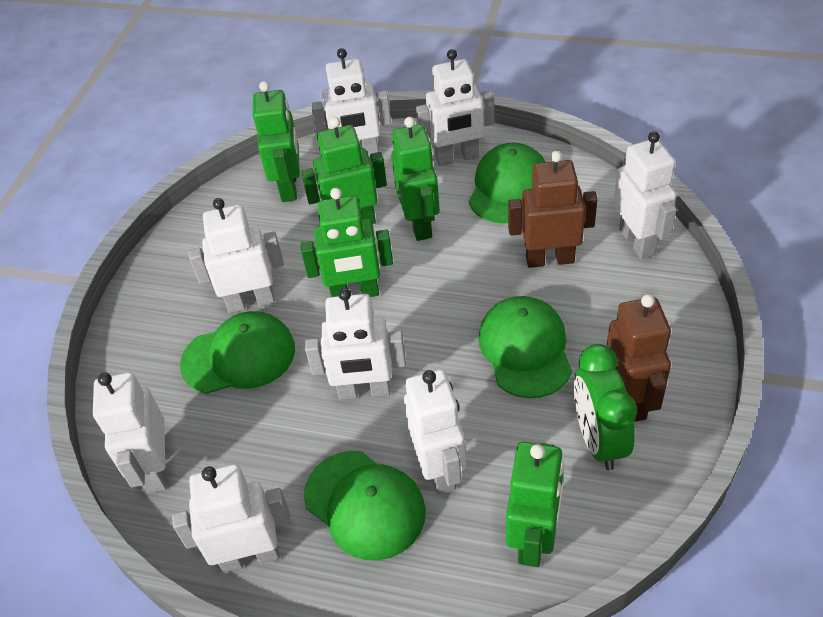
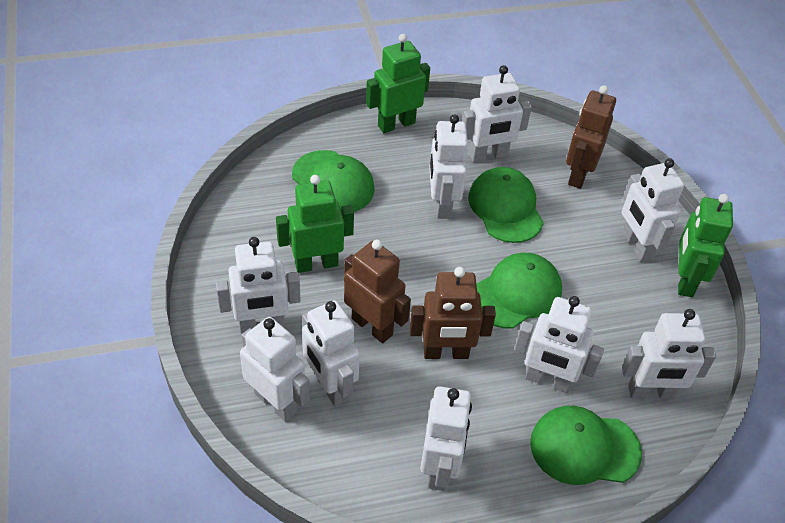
brown robot: 2 -> 3
green clock: 1 -> 0
green robot: 5 -> 3
white robot: 8 -> 9

